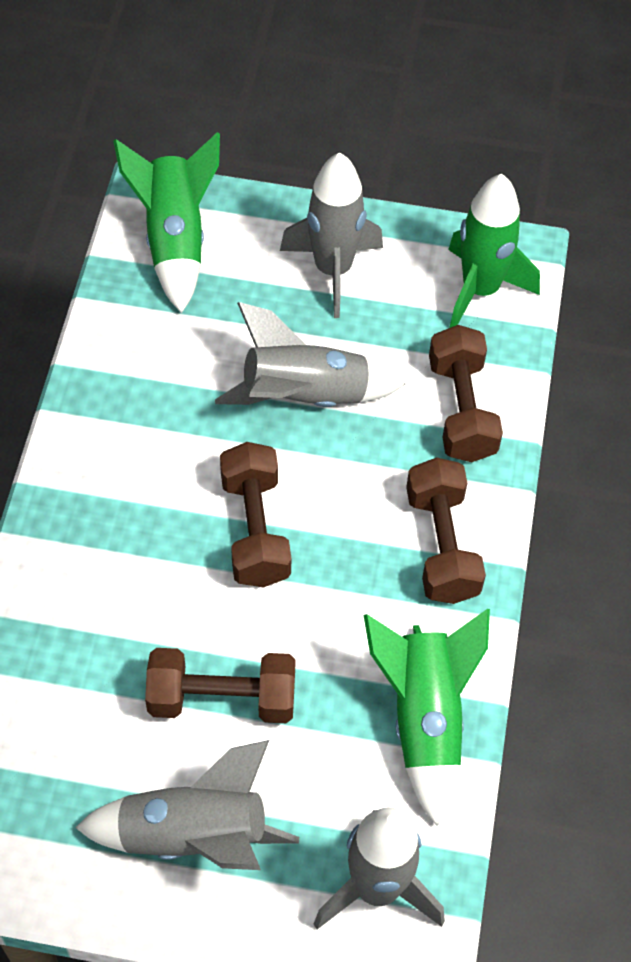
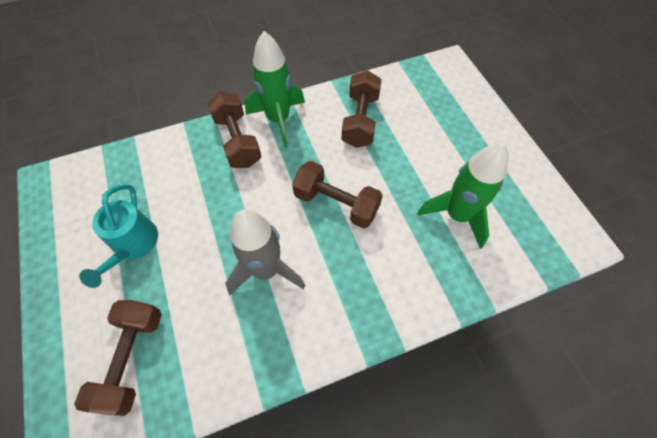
green rocket: 3 -> 2
grey rocket: 4 -> 1
turquoise watering can: 0 -> 1

